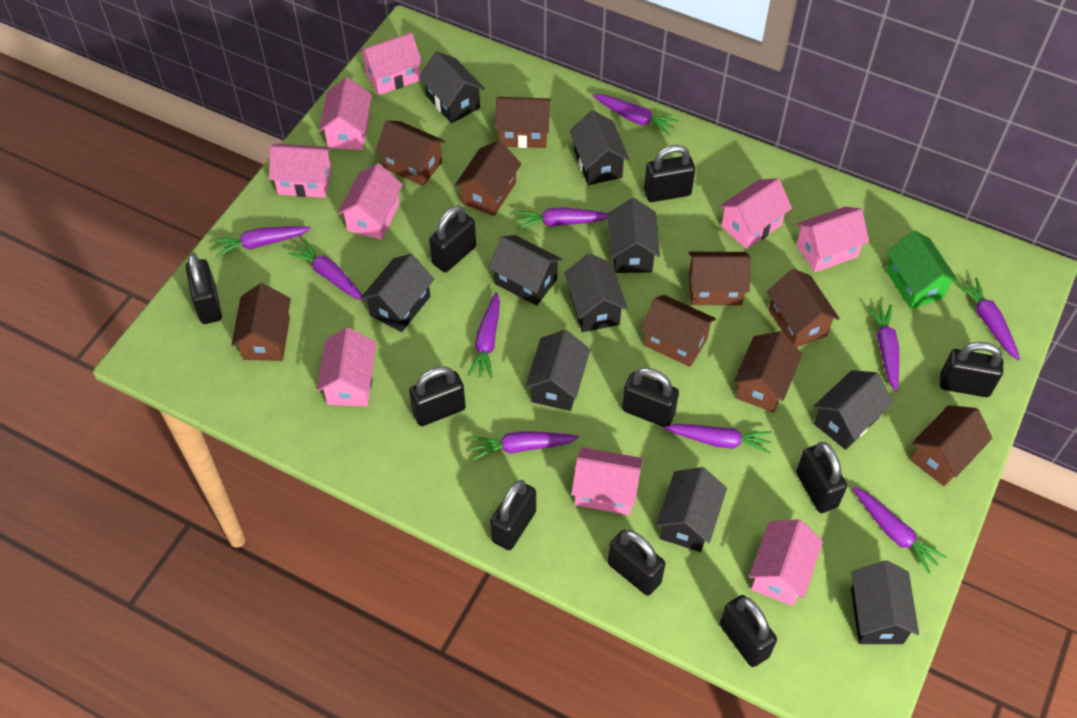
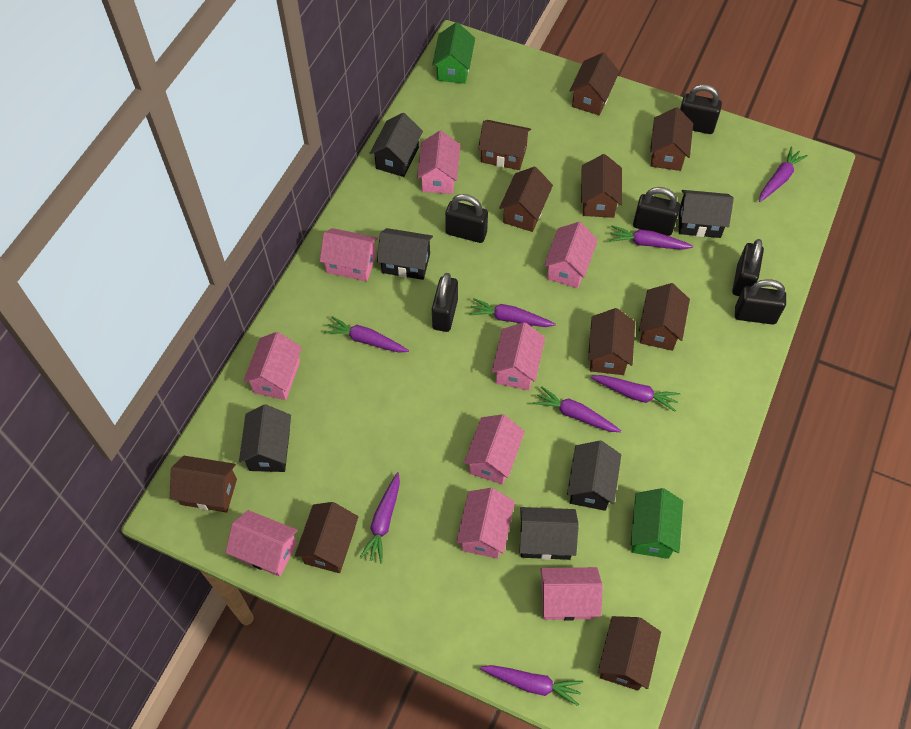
black house: 10 -> 6
black padlock: 10 -> 6
brown house: 9 -> 10
green house: 1 -> 2
purple carrot: 10 -> 8

